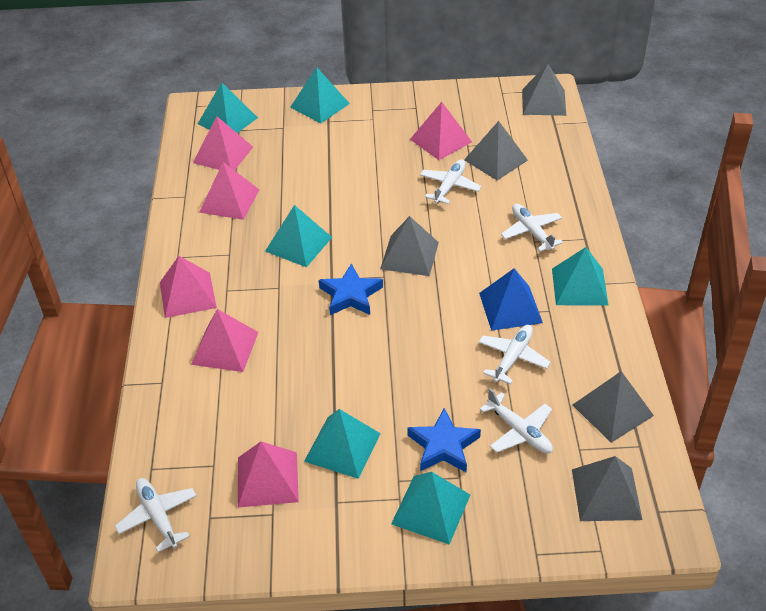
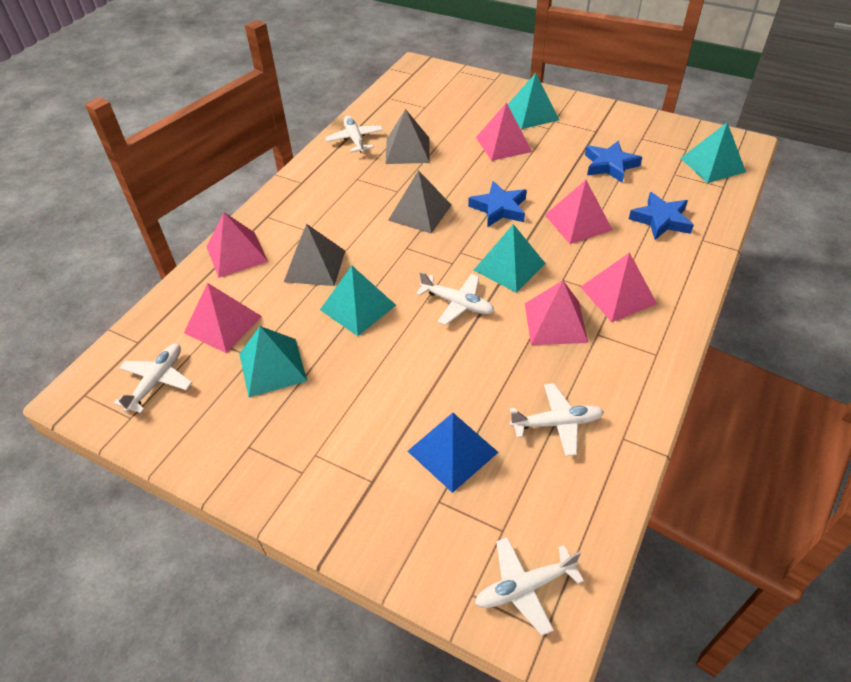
blue star: 2 -> 3
grey pyramid: 5 -> 3
turquoise pyramid: 6 -> 5

